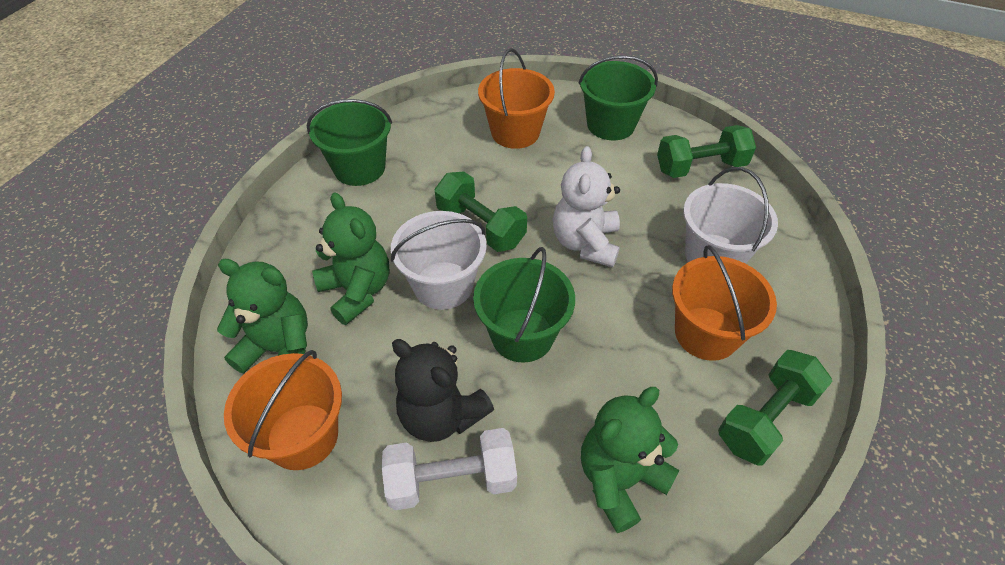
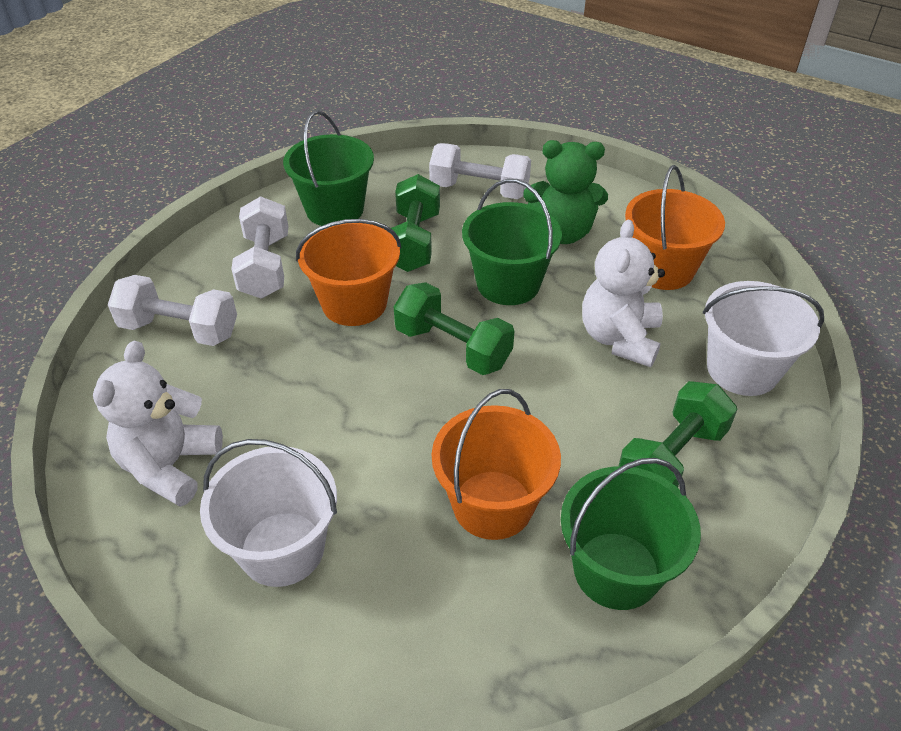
black teddy bear: 1 -> 0
green teddy bear: 3 -> 1
white dumbbell: 1 -> 3
white teddy bear: 1 -> 2

